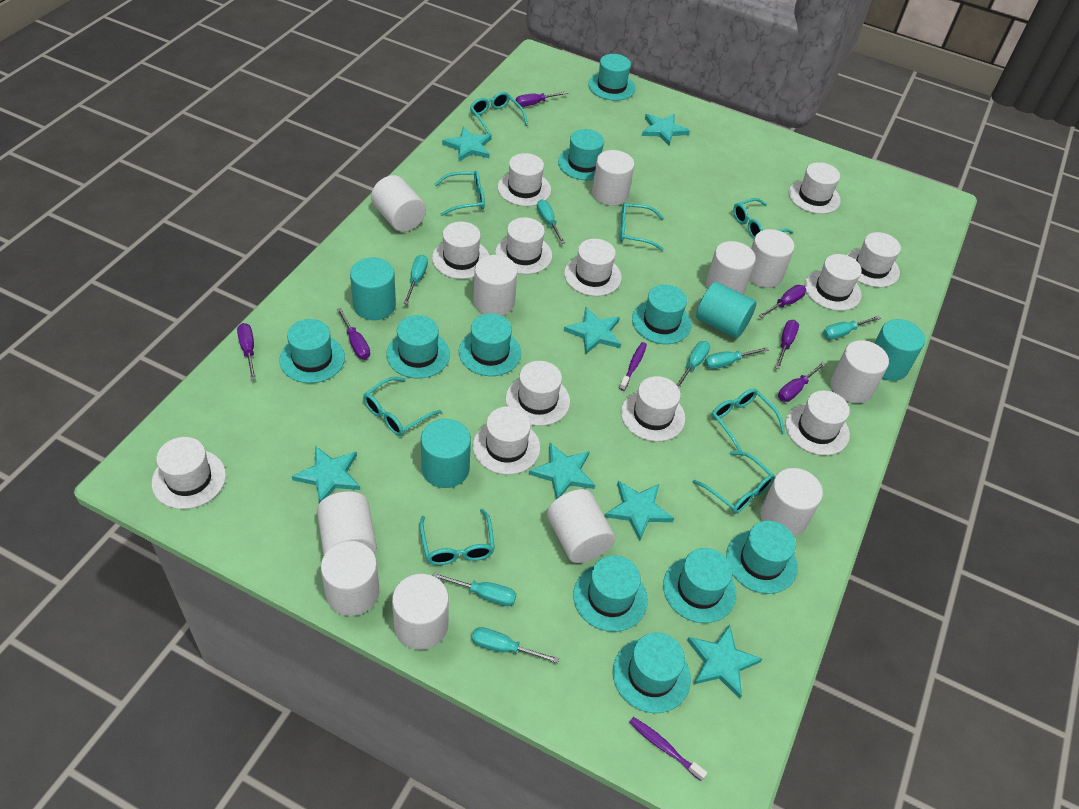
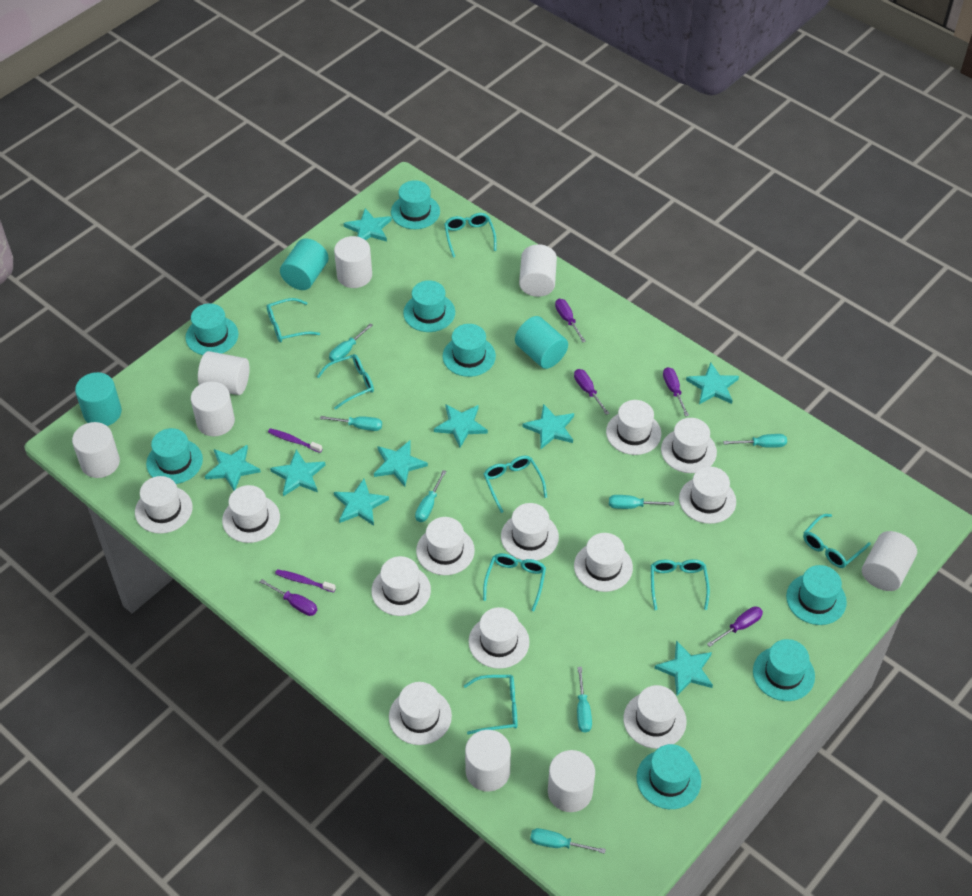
purple screwdriver: 6 -> 5
turquoise cylinder: 4 -> 3
turquoise hat: 10 -> 8
turquoise star: 7 -> 9
white cylinder: 11 -> 8

